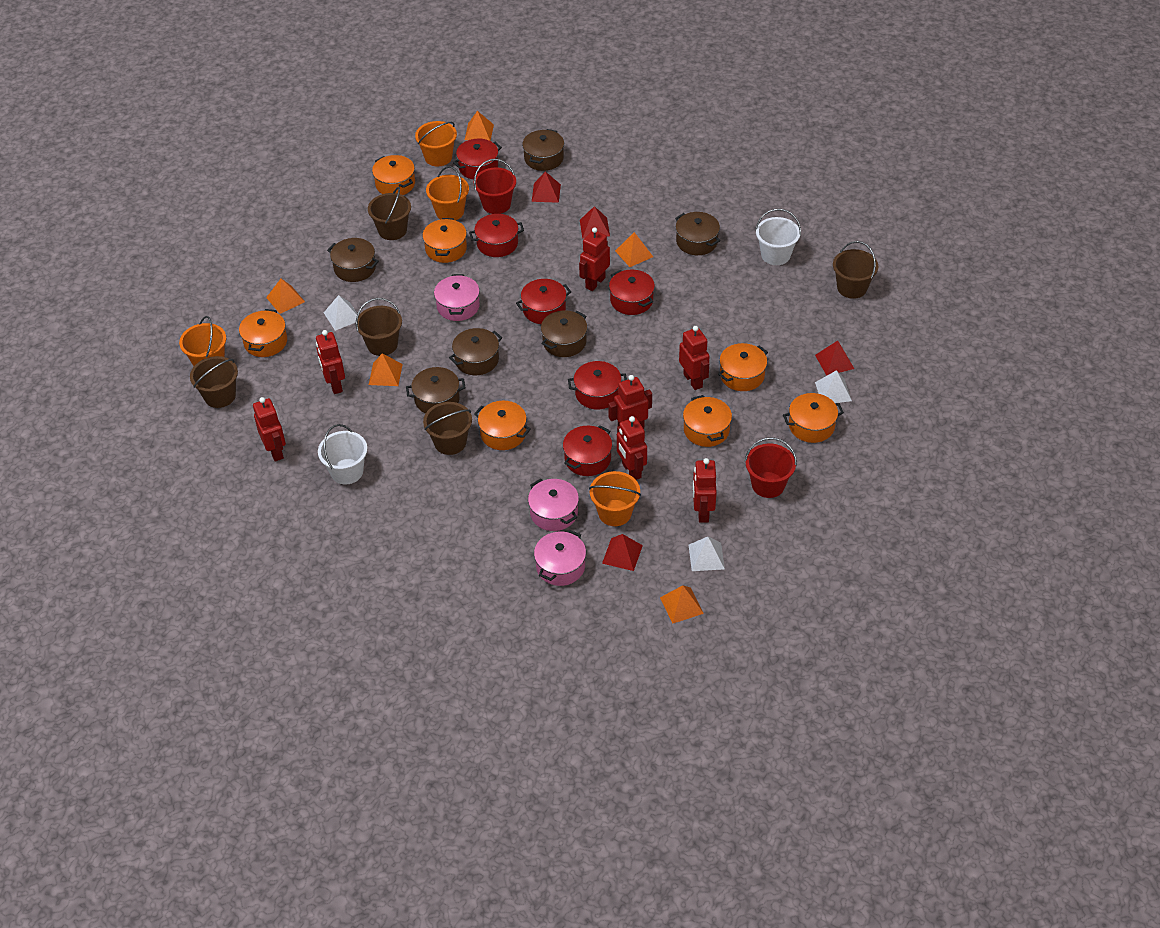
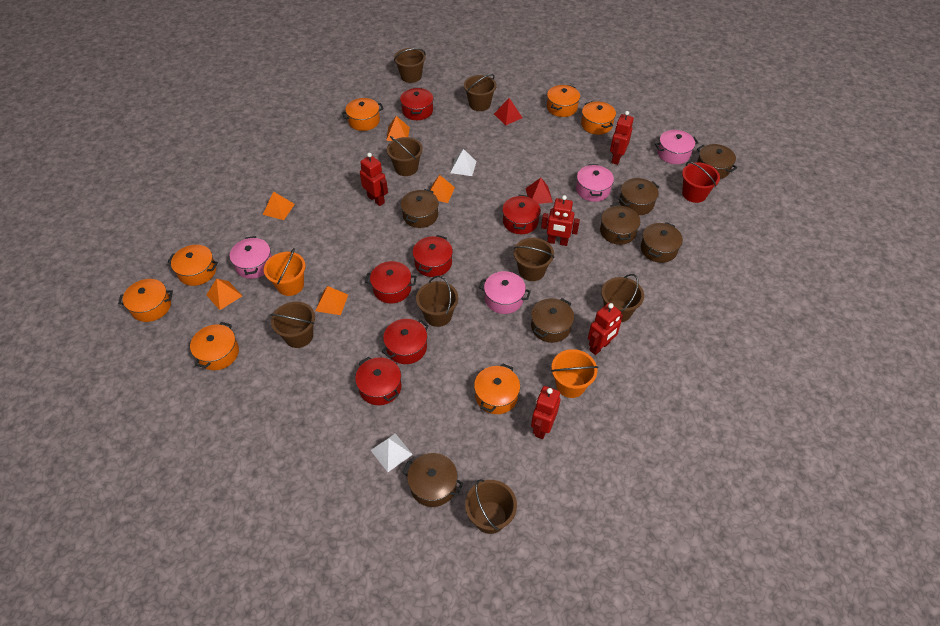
brown bucket: 5 -> 8
brown pot: 6 -> 7
orange bucket: 4 -> 2
pink pot: 3 -> 4
red bucket: 2 -> 1
red pyramid: 4 -> 2
red robot: 7 -> 5
white bucket: 2 -> 0
white pyramid: 3 -> 2

